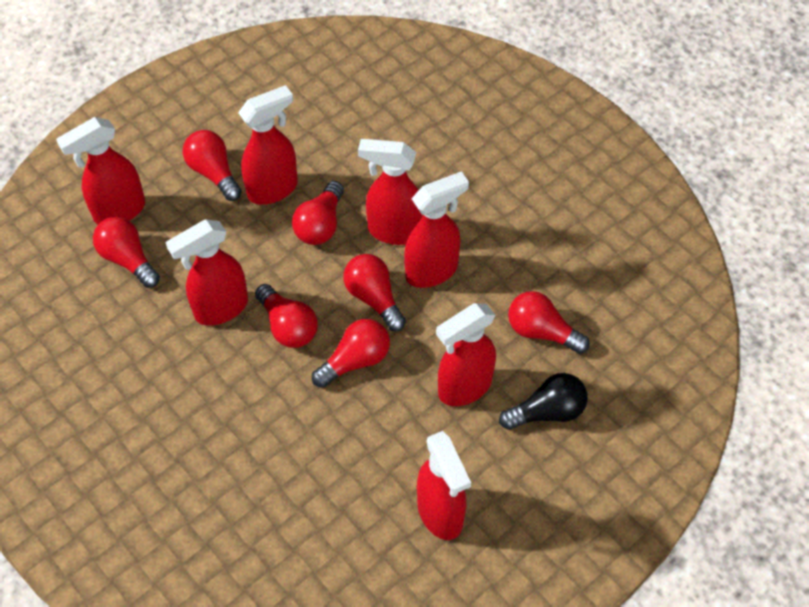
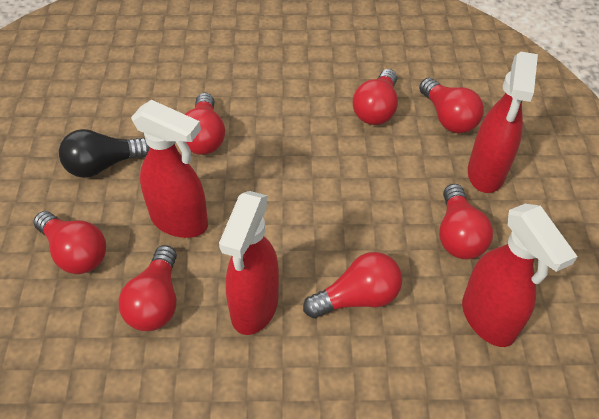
red spray bottle: 7 -> 4

